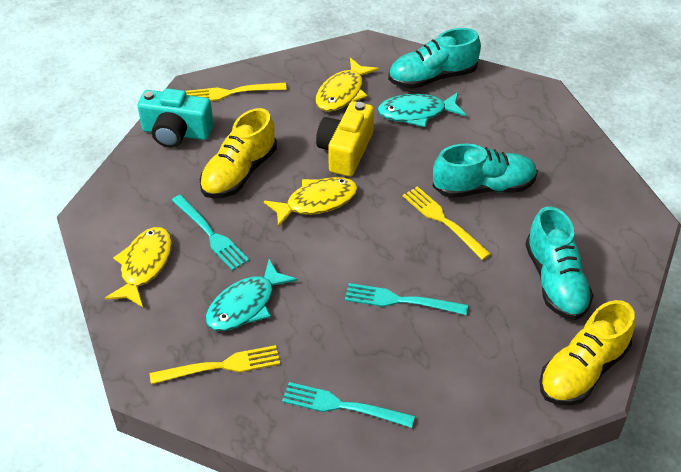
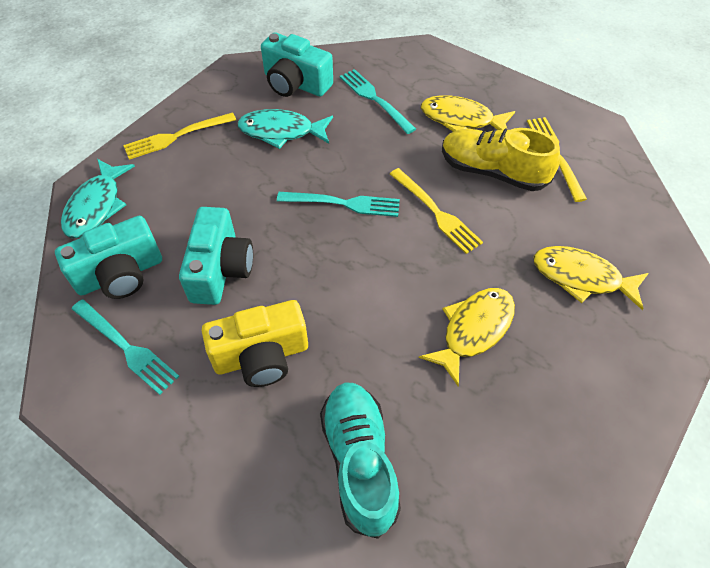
turquoise camera: 1 -> 3
turquoise shoe: 3 -> 1
yellow shoe: 2 -> 1

